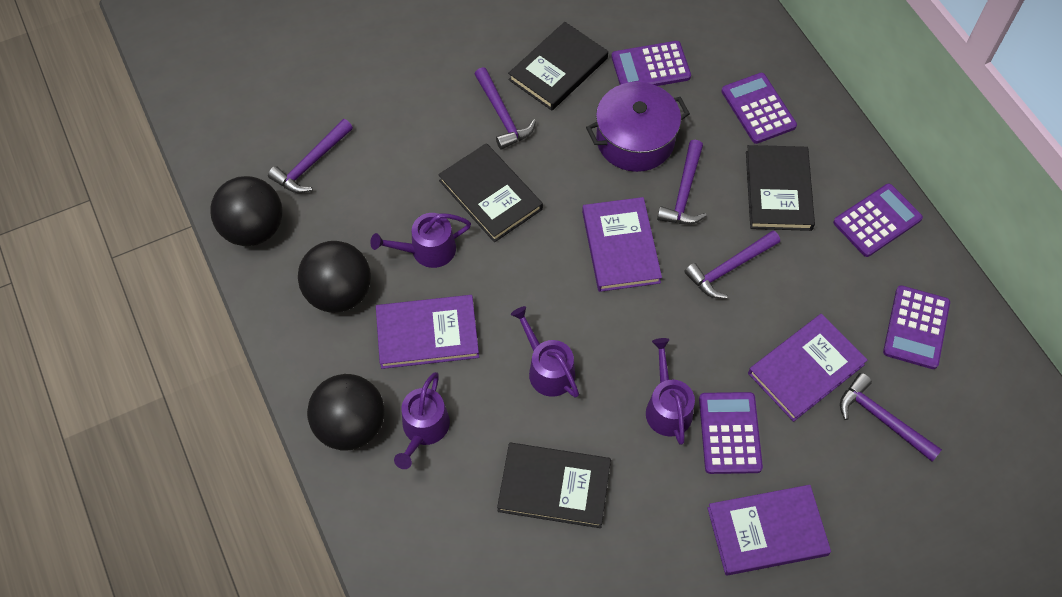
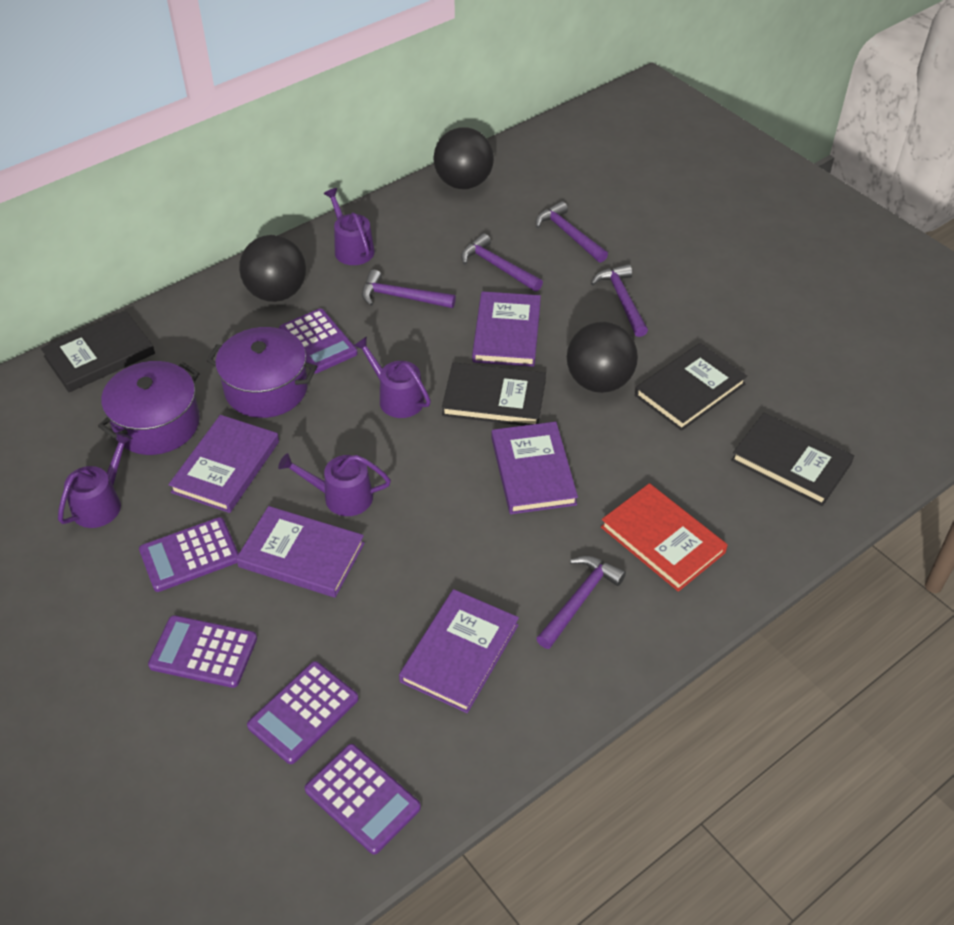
purple book: 4 -> 5
purple pot: 1 -> 2
red book: 0 -> 1

